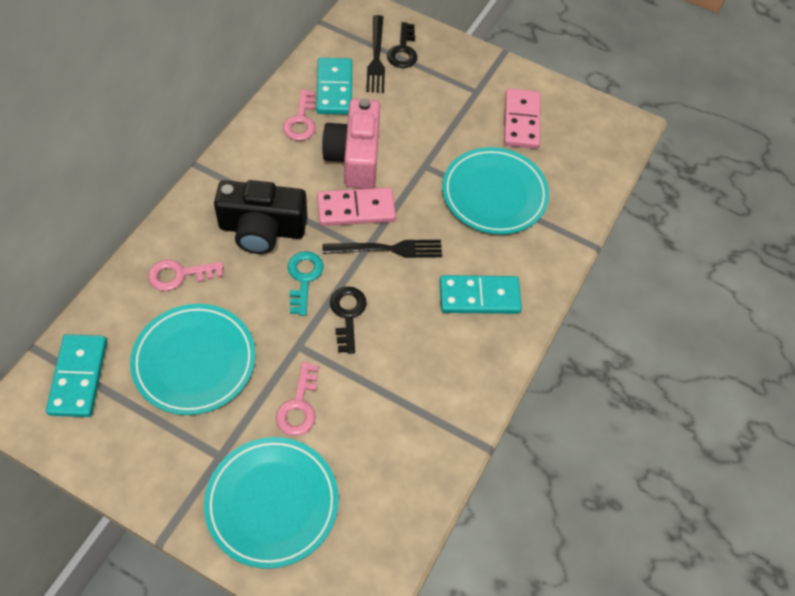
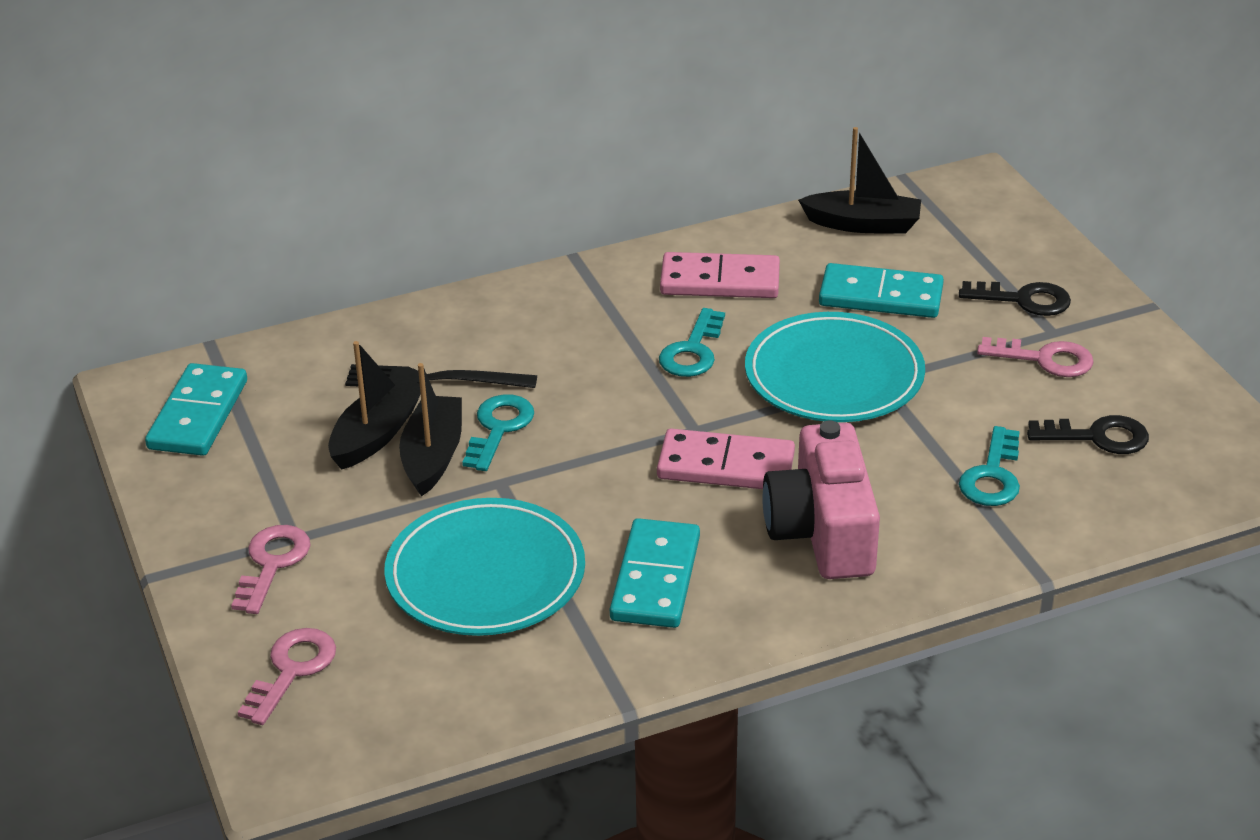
black boat: 0 -> 3
black camera: 1 -> 0
black fork: 2 -> 1
turquoise key: 1 -> 3
turquoise plate: 3 -> 2

